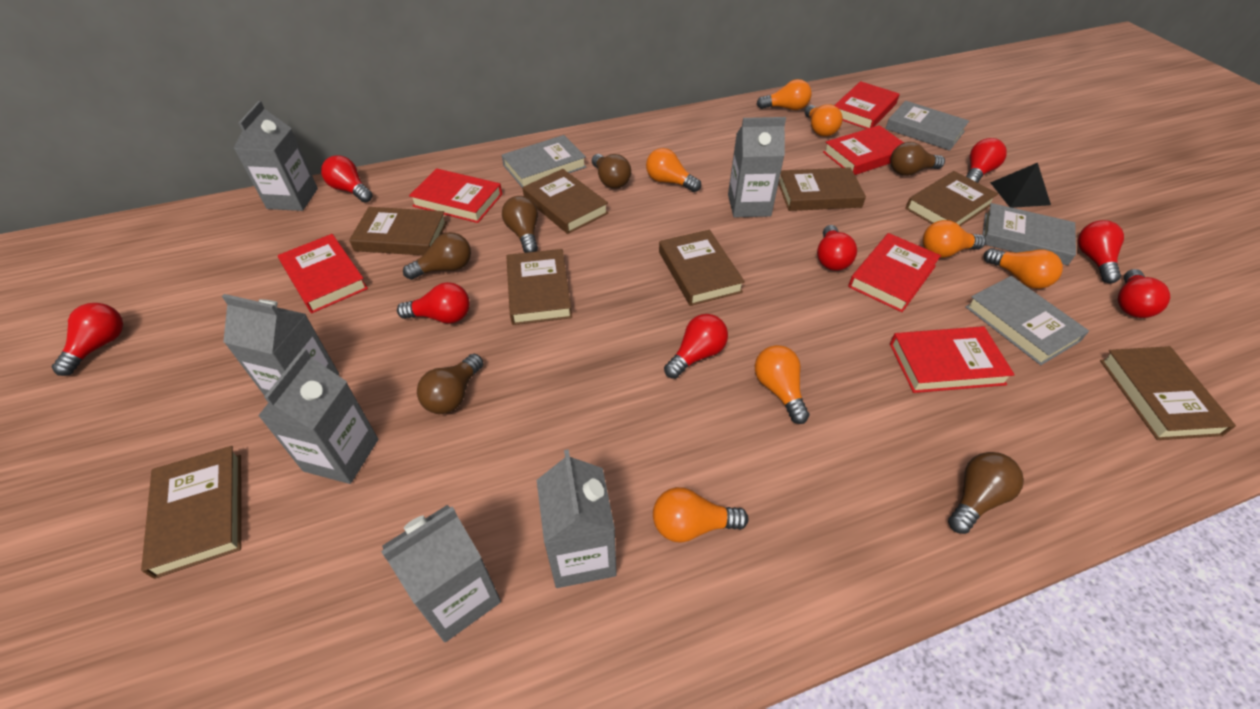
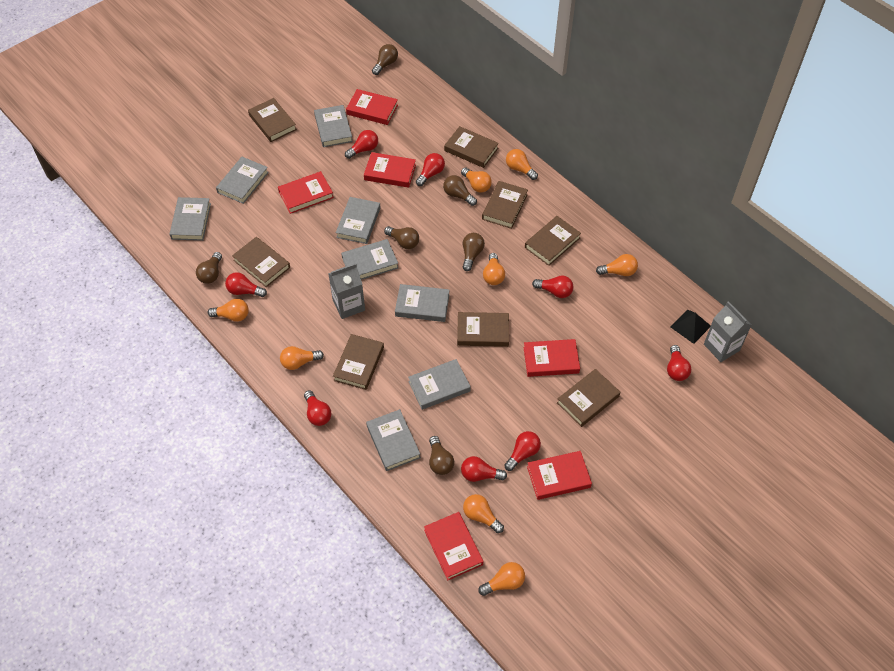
grey book: 4 -> 8
grey carton: 6 -> 2
orange light bulb: 7 -> 8

